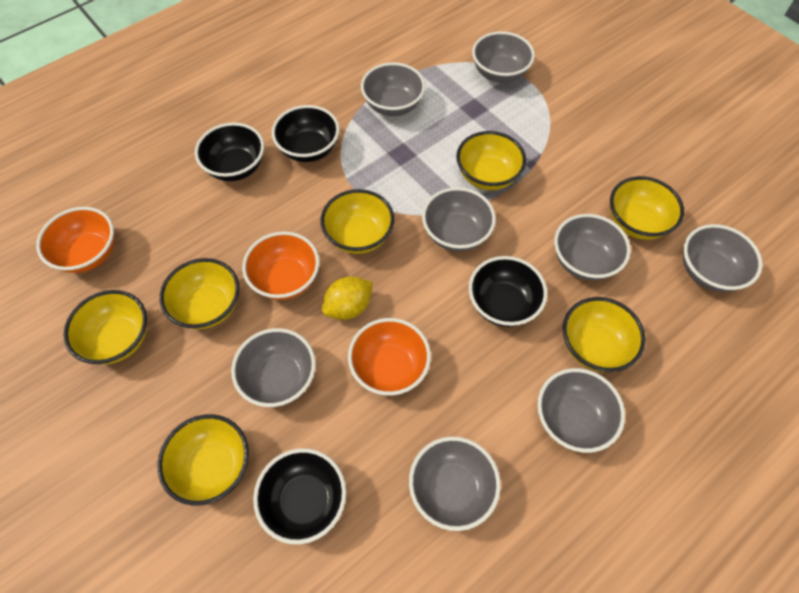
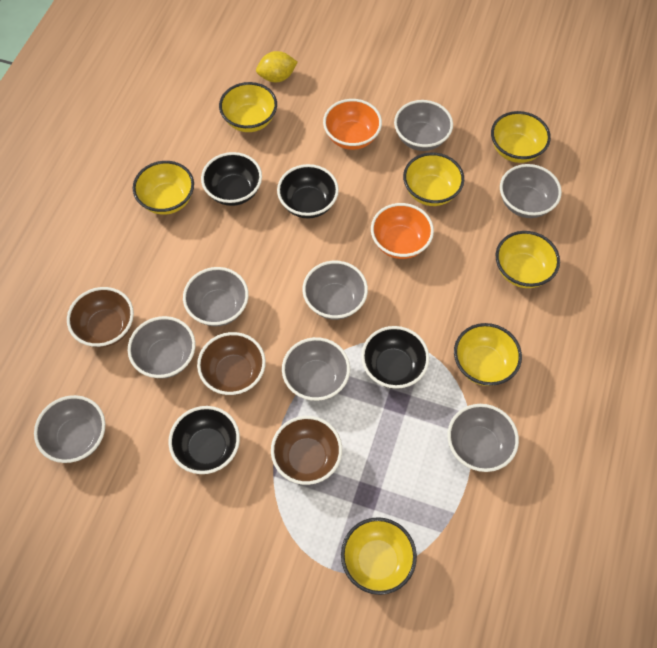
brown bowl: 0 -> 3
orange bowl: 3 -> 2

